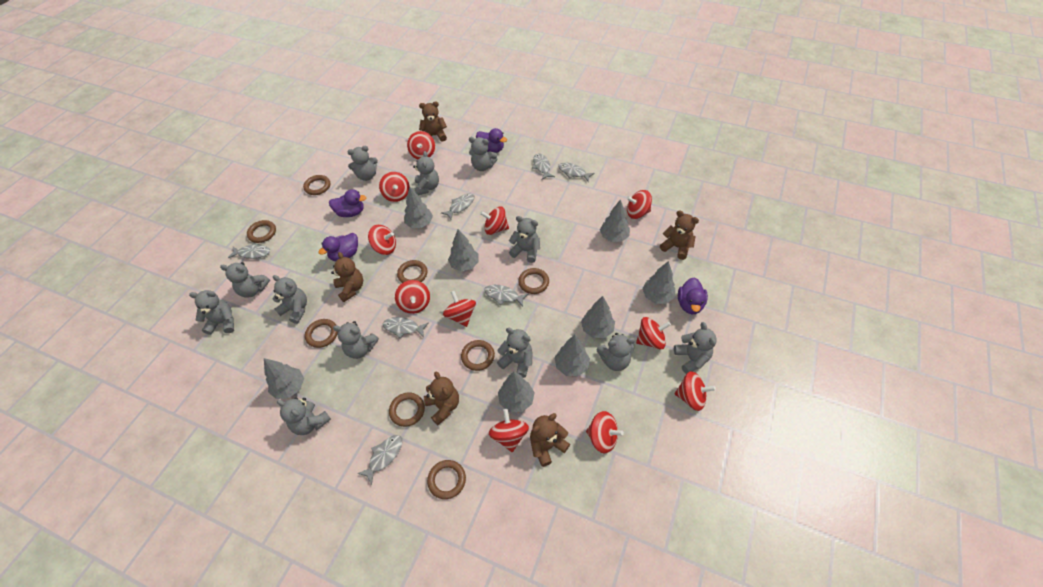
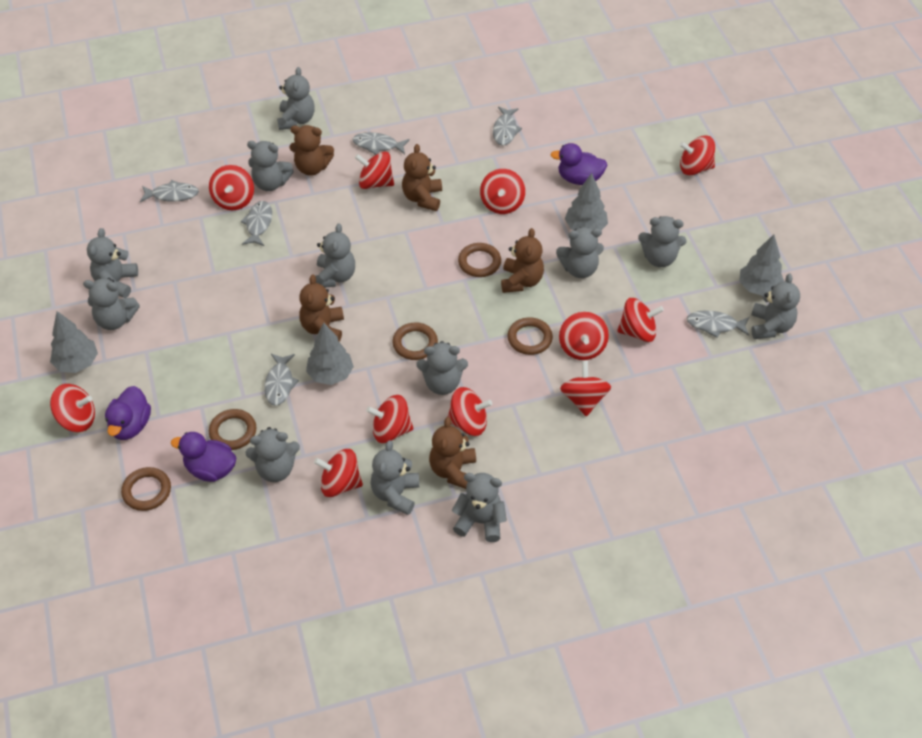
brown ring: 8 -> 5
grey fish: 7 -> 6
grey tree: 8 -> 4
purple duck: 4 -> 3

